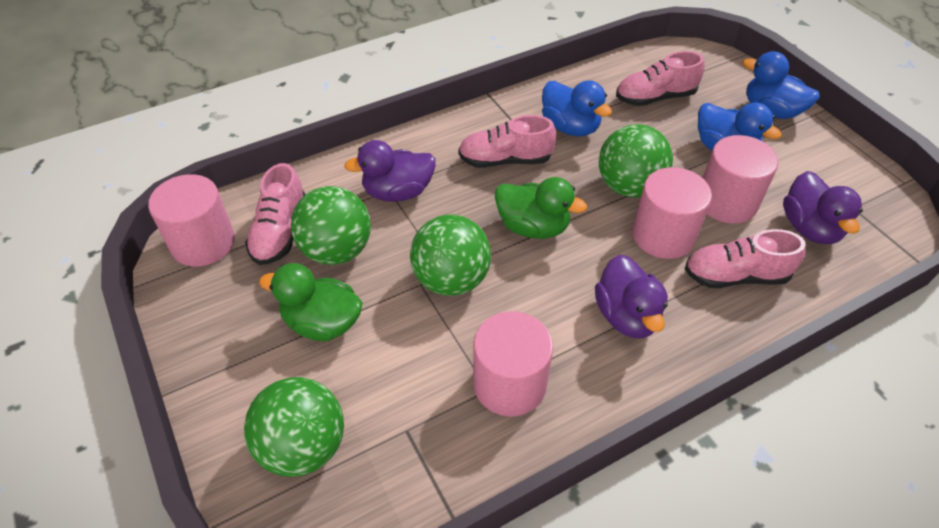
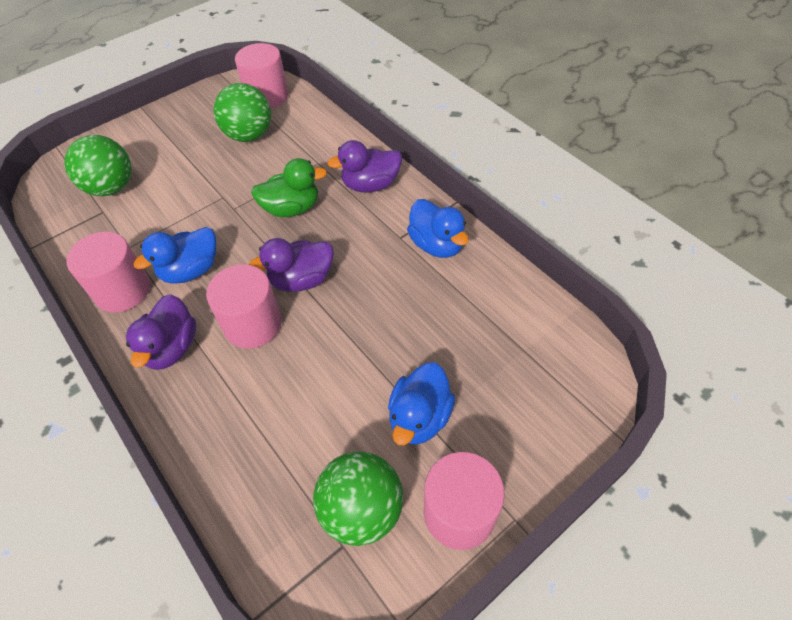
green ball: 4 -> 3
green duck: 2 -> 1
pink shoe: 4 -> 0

